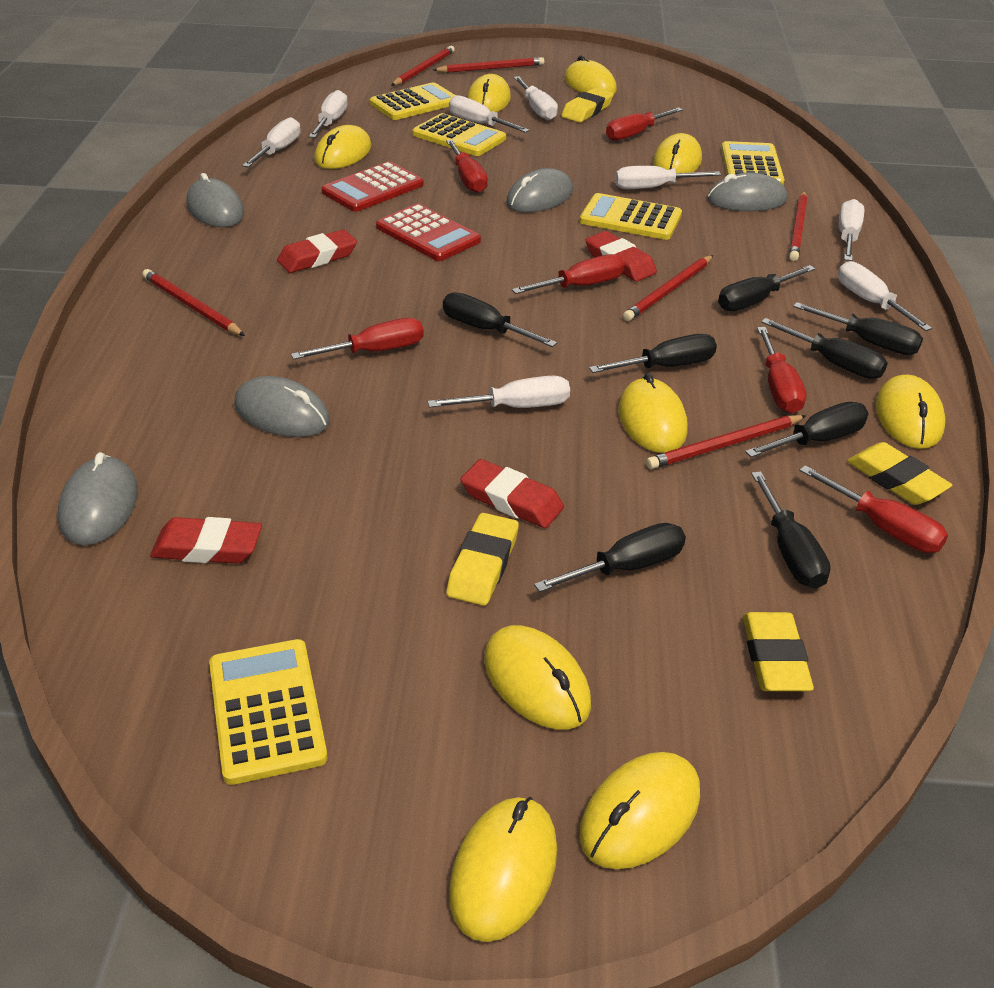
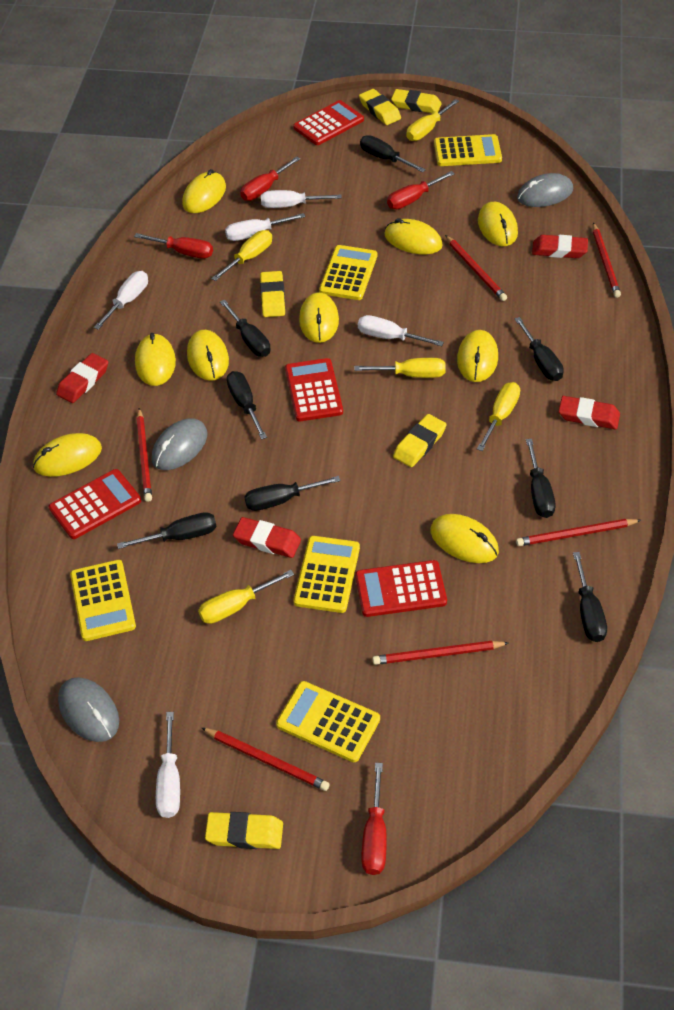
grey mouse: 5 -> 3
red calculator: 2 -> 4
red screwdriver: 6 -> 4
white screwdriver: 8 -> 5
yellow eraser: 4 -> 5
yellow screwdriver: 0 -> 5

